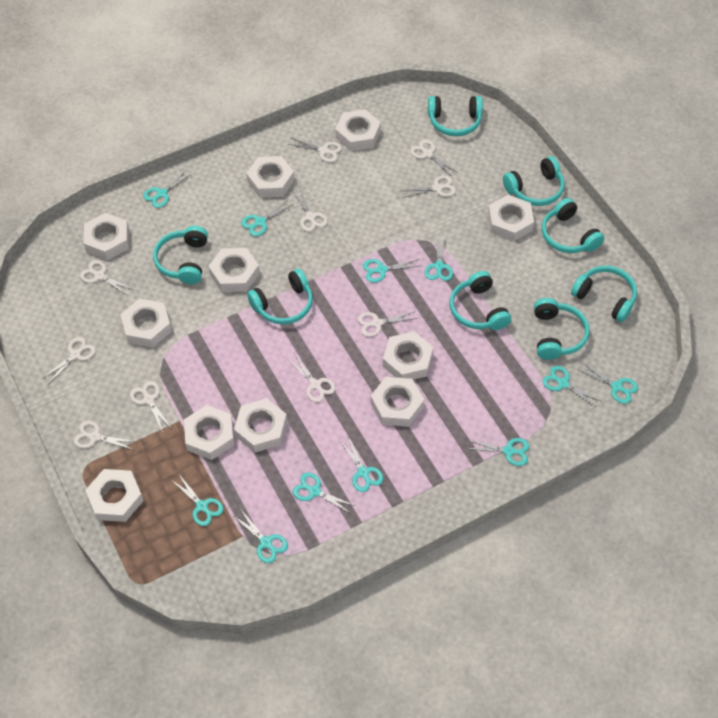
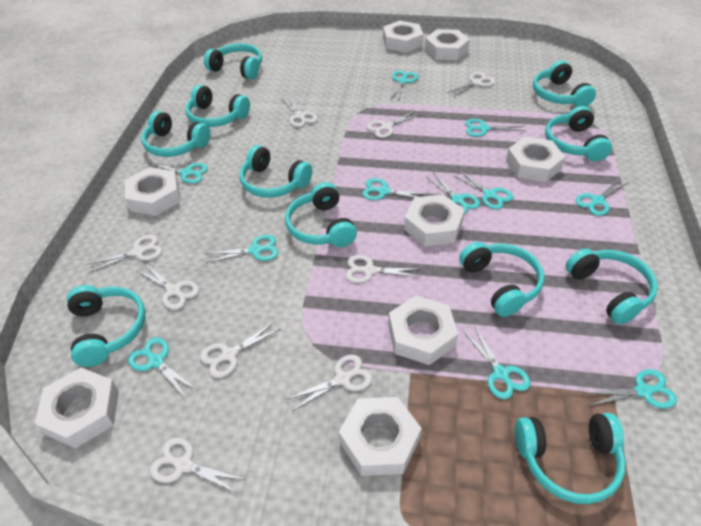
turquoise headphones: 8 -> 11
white nut: 11 -> 8
white scissors: 10 -> 9

